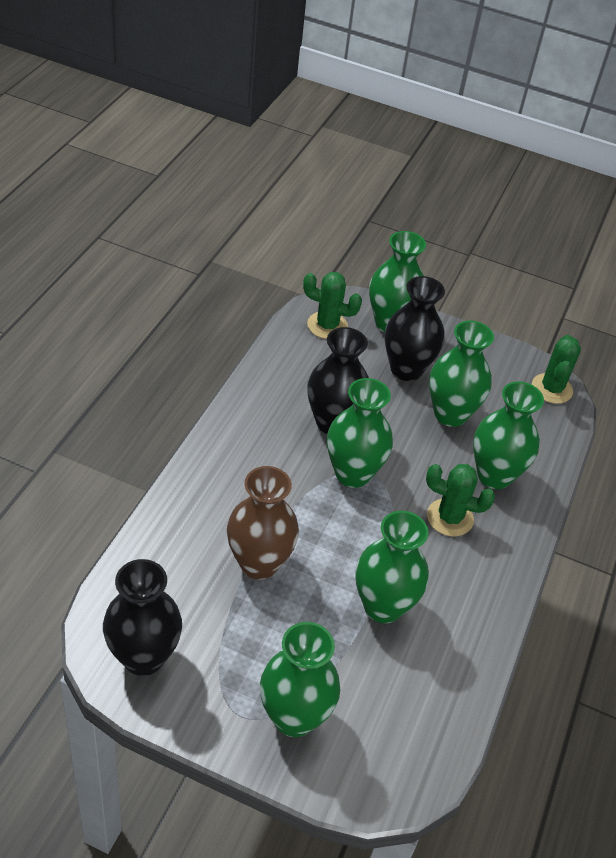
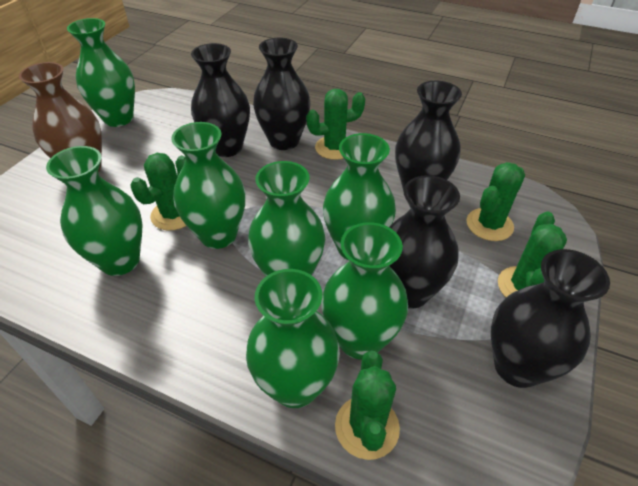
black vase: 3 -> 5
green cactus: 3 -> 5
green vase: 6 -> 7

